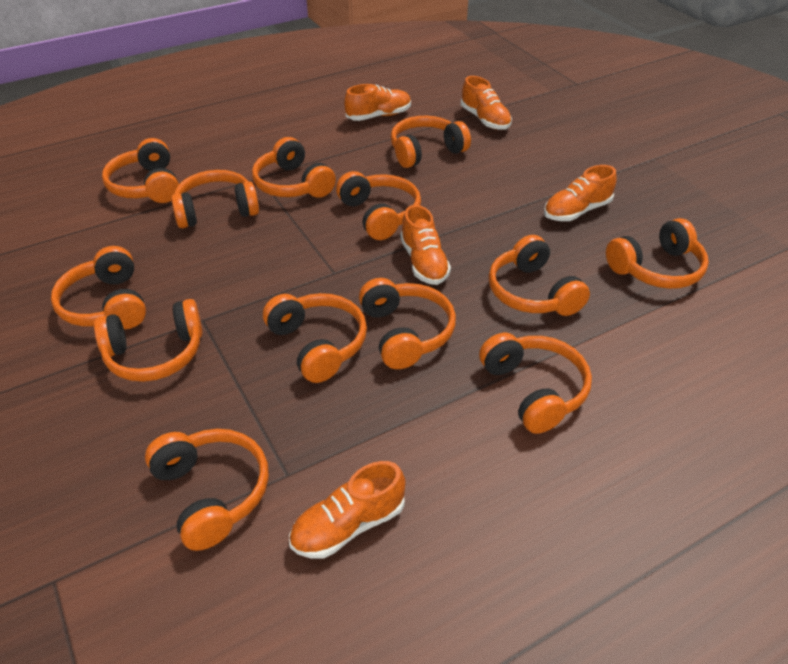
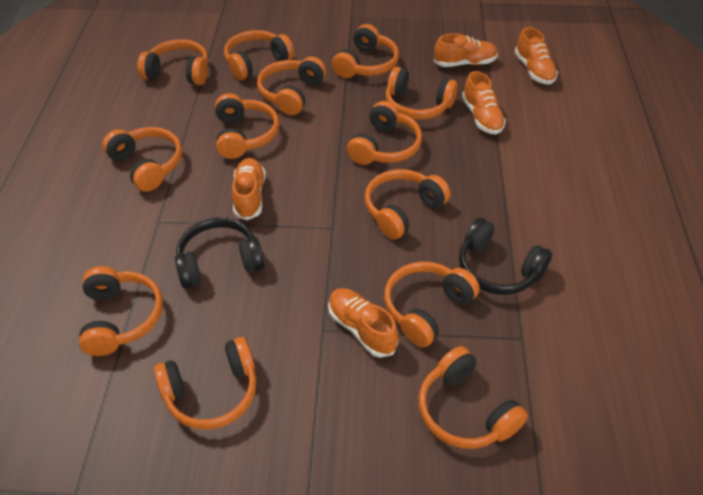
black headphones: 0 -> 2

